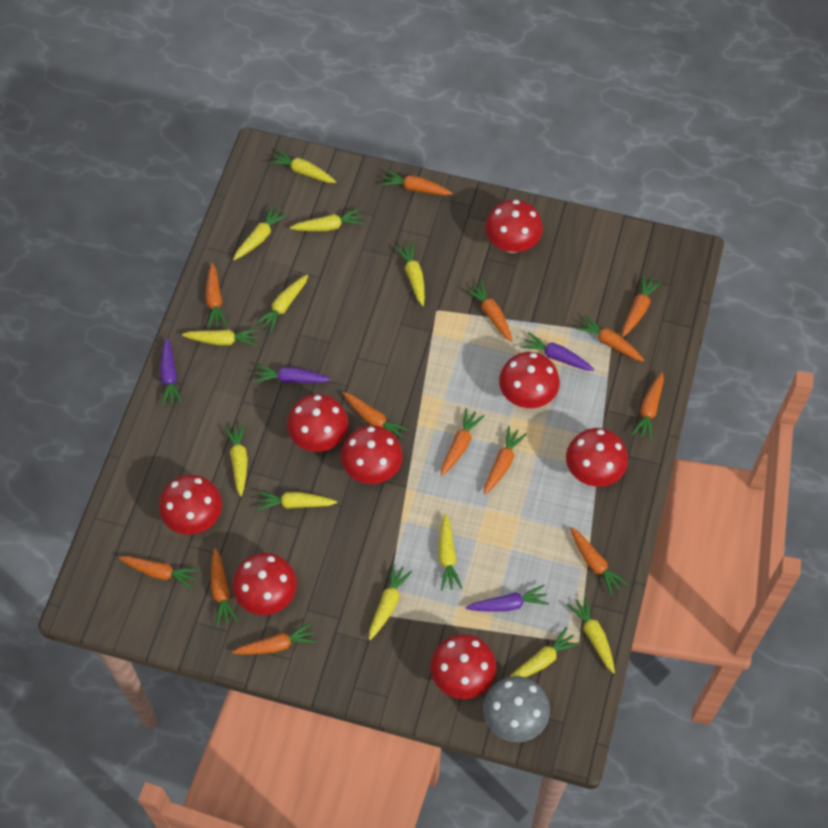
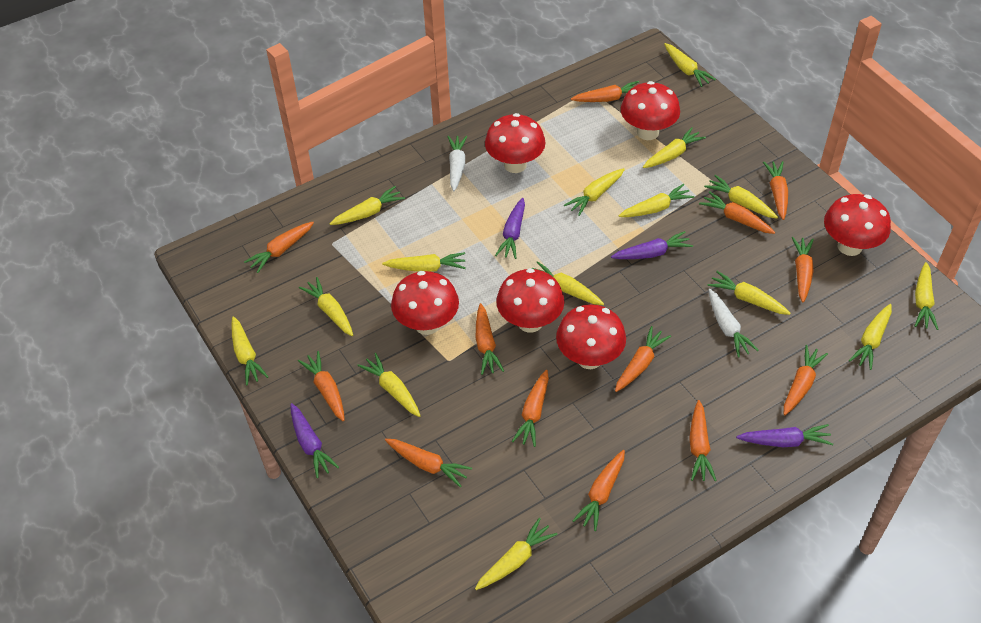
grey mushroom: 1 -> 0
red mushroom: 8 -> 6
white carrot: 0 -> 2
yellow carrot: 12 -> 15

